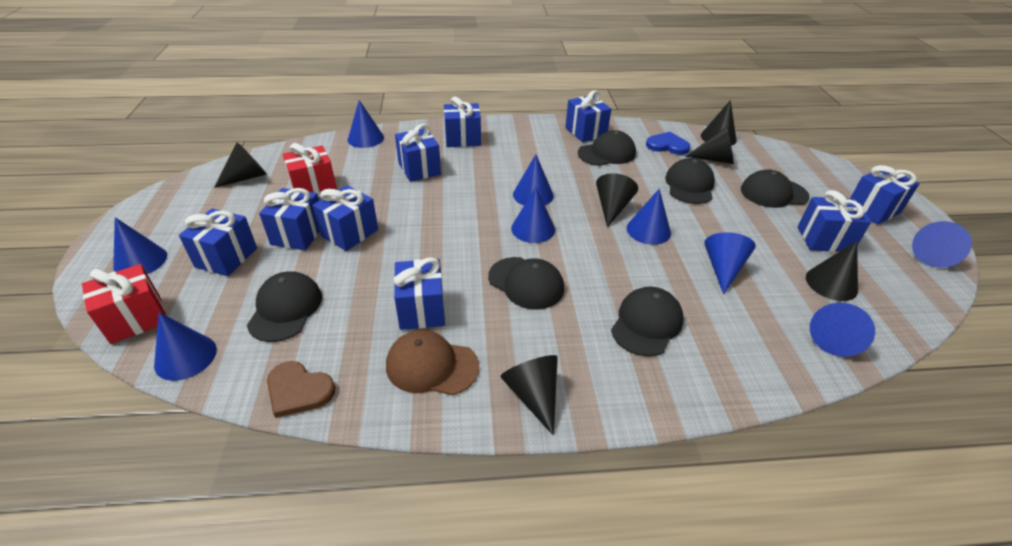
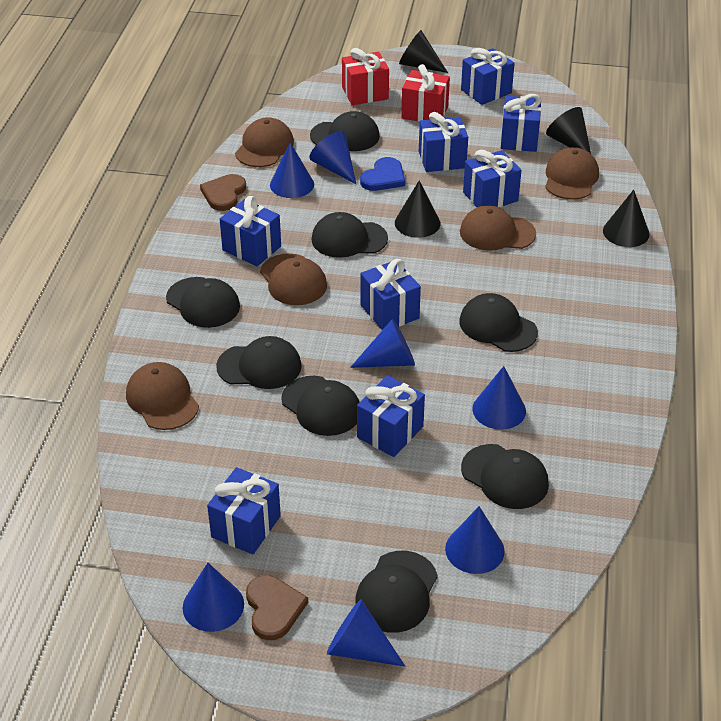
black cap: 6 -> 8
black cone: 6 -> 4
blue cone: 9 -> 7
blue gift: 9 -> 8
brown cap: 1 -> 5
brown heart: 1 -> 2

